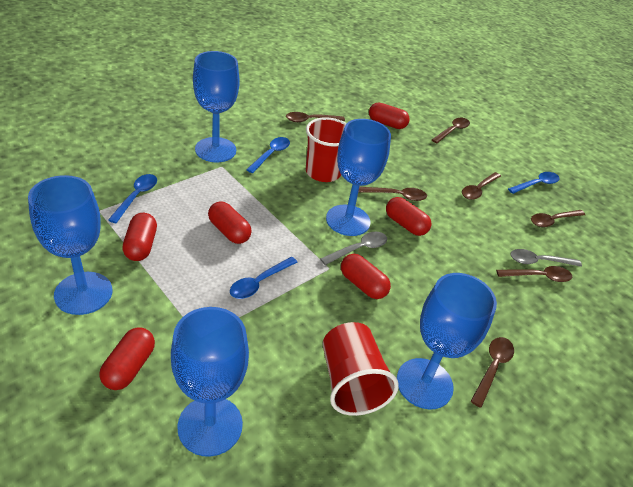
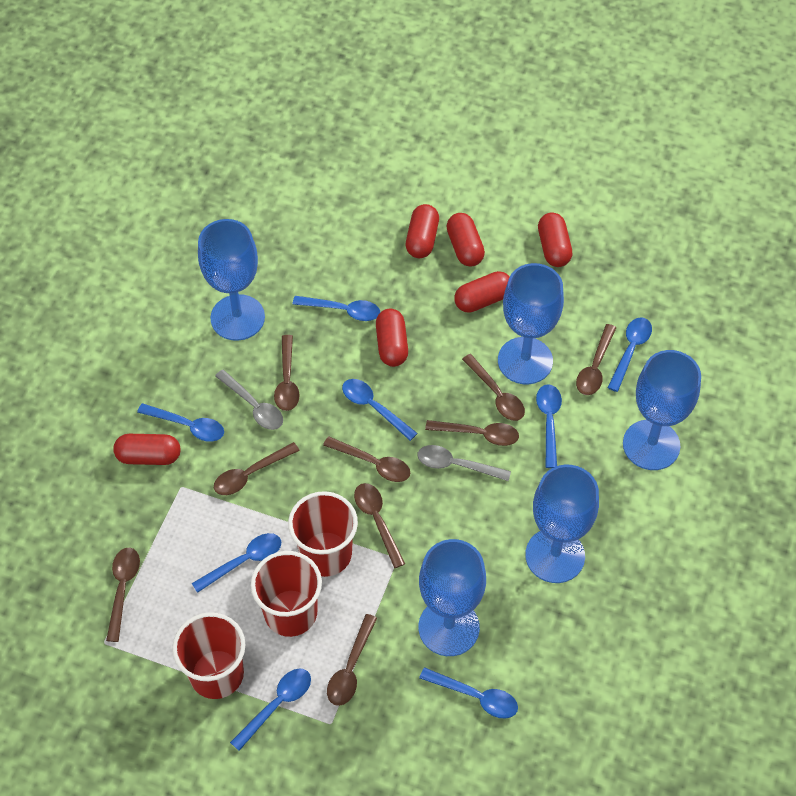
blue spoon: 4 -> 8
brown spoon: 7 -> 9
red cup: 2 -> 3

